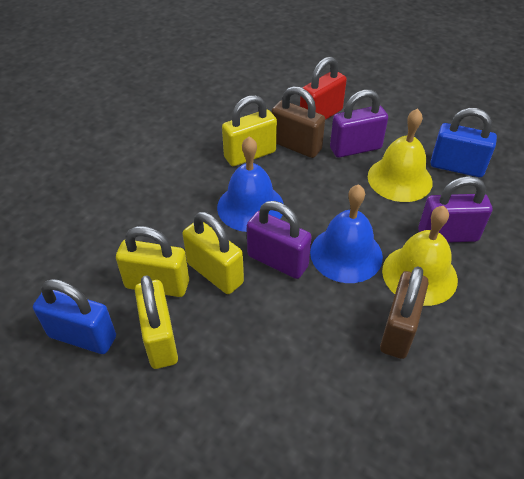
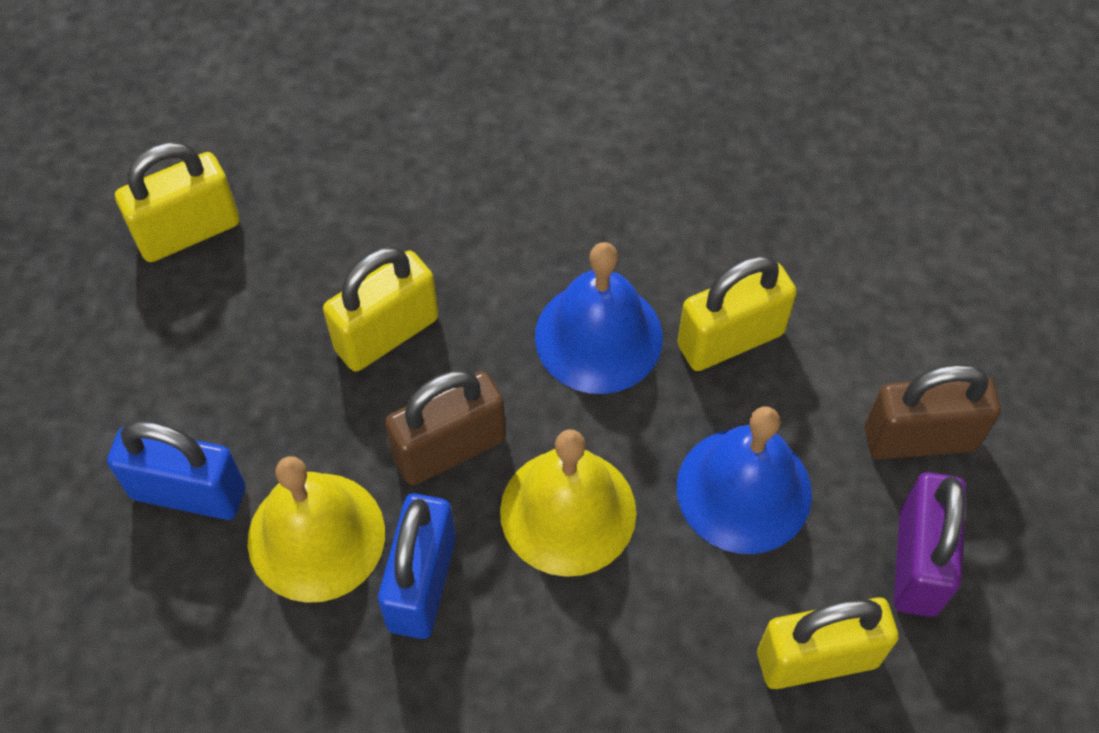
purple padlock: 3 -> 1
red padlock: 1 -> 0

